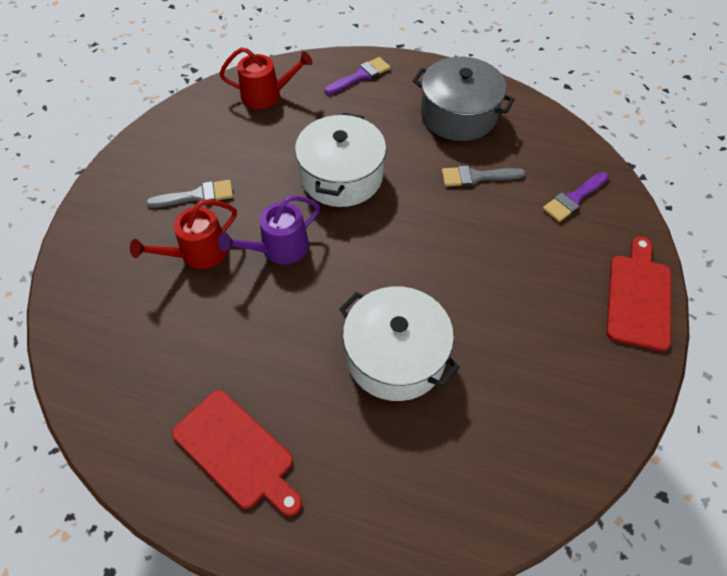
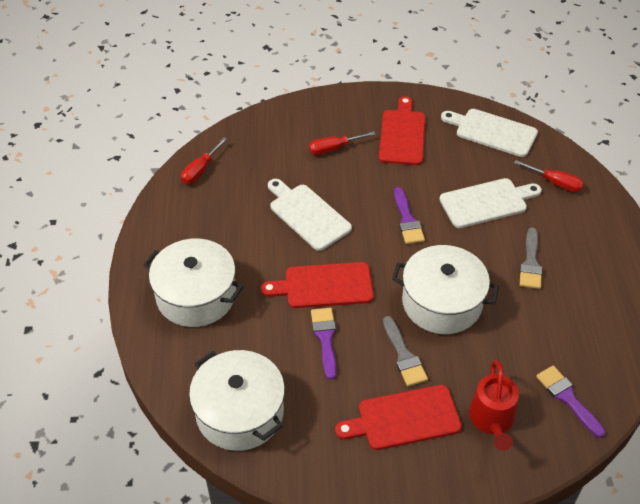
grey pot: 1 -> 0
purple brush: 2 -> 3
purple watering can: 1 -> 0
red cutting board: 2 -> 3
red screwdriver: 0 -> 3
red watering can: 2 -> 1
white cutting board: 0 -> 3
white pot: 2 -> 3

